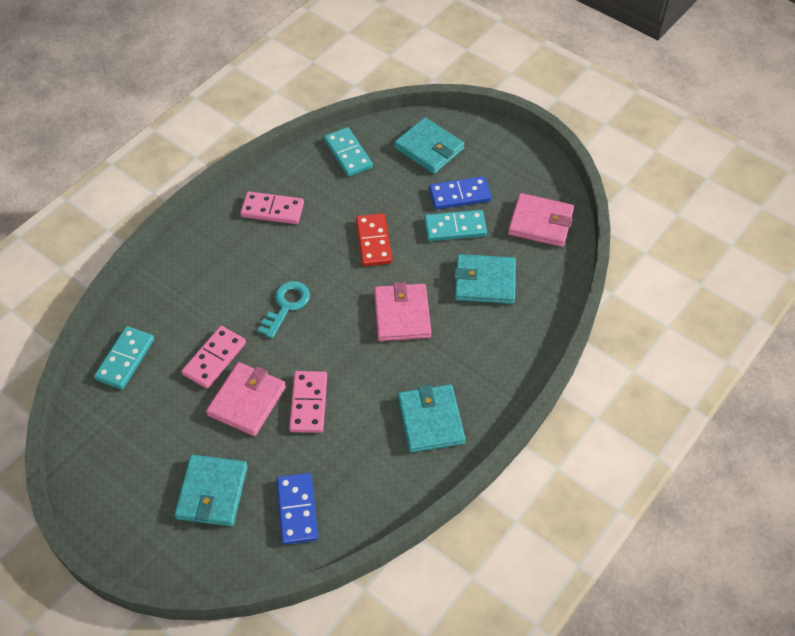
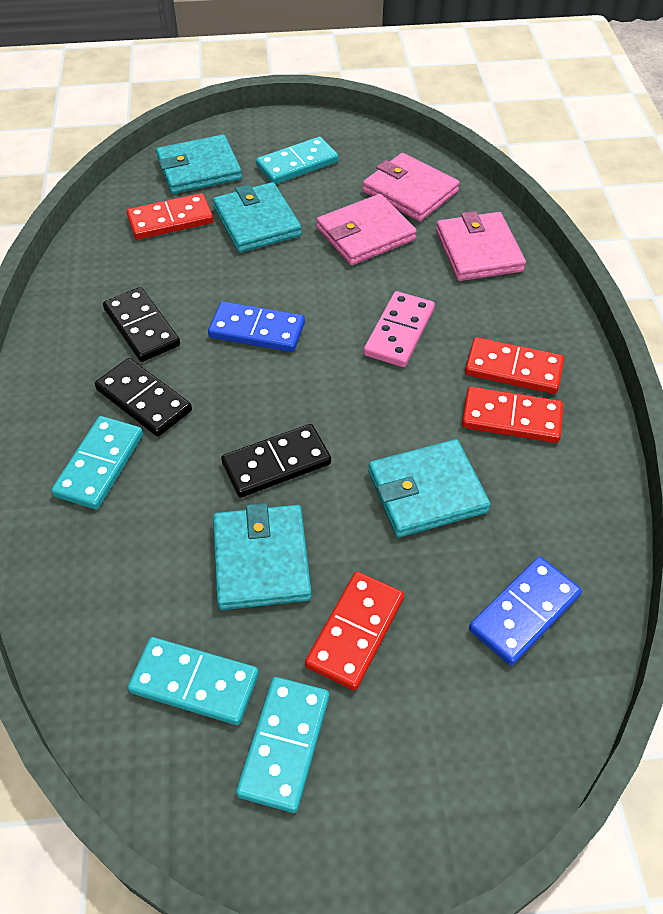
black domino: 0 -> 3
pink domino: 3 -> 1
red domino: 1 -> 4
turquoise domino: 3 -> 4
turquoise key: 1 -> 0

